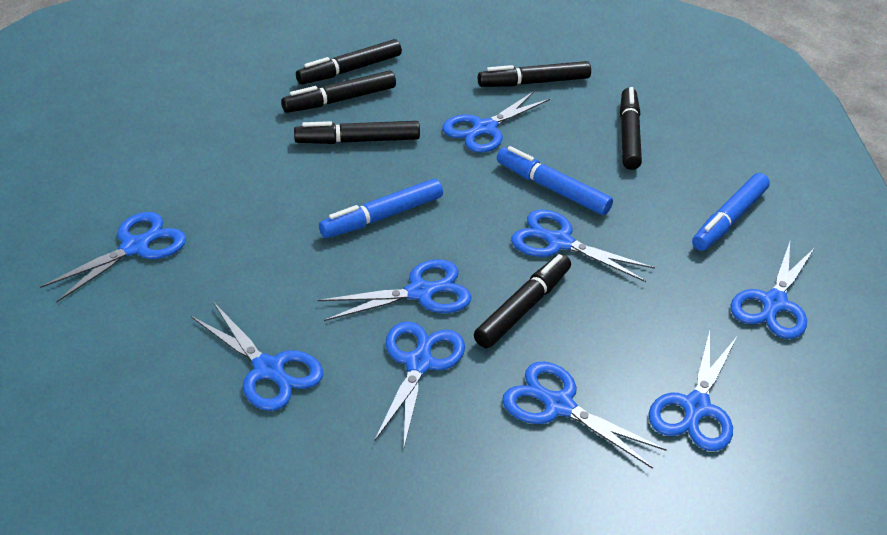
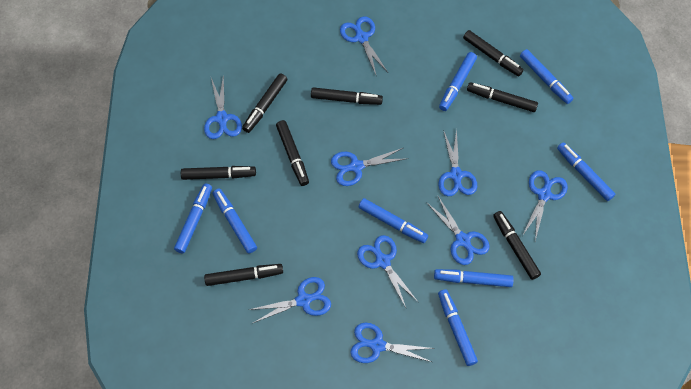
black marker: 6 -> 8
blue marker: 3 -> 8

